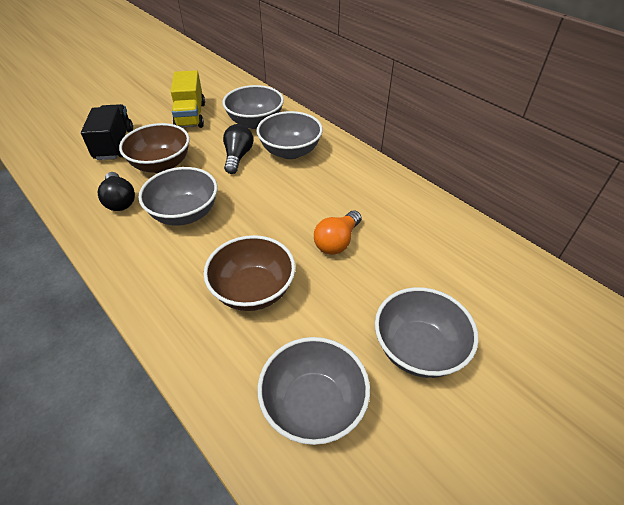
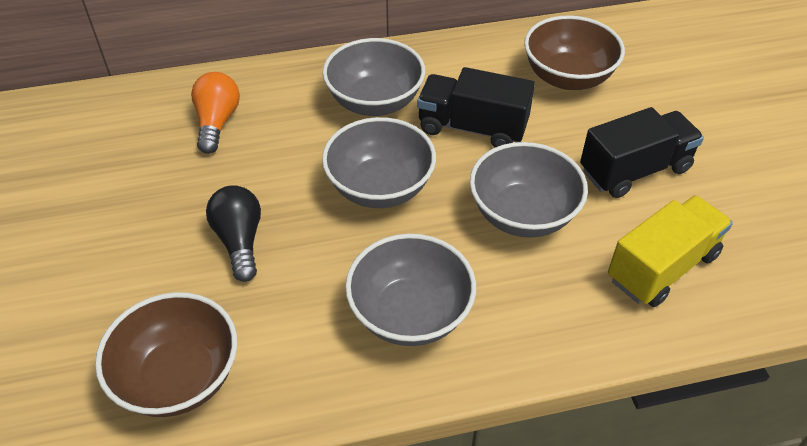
black light bulb: 2 -> 1
black truck: 1 -> 2
grey bowl: 5 -> 4

